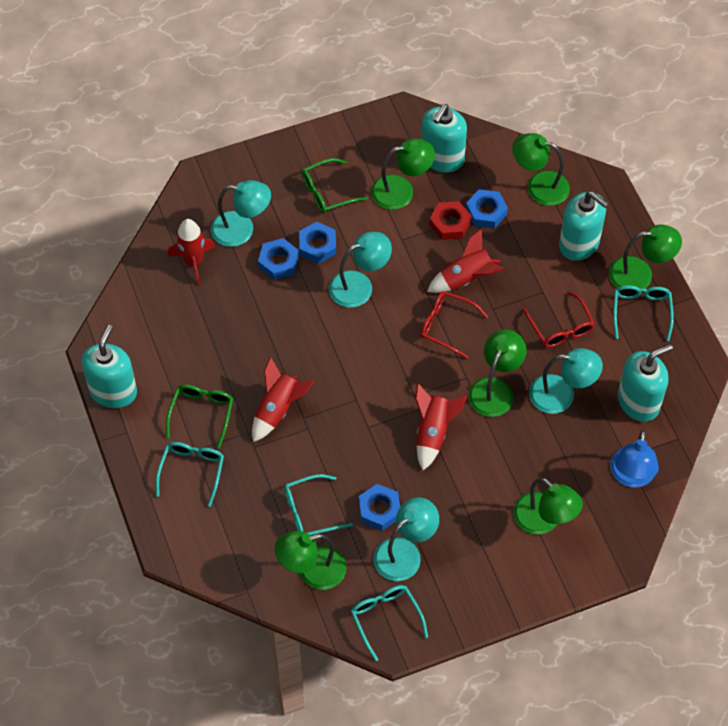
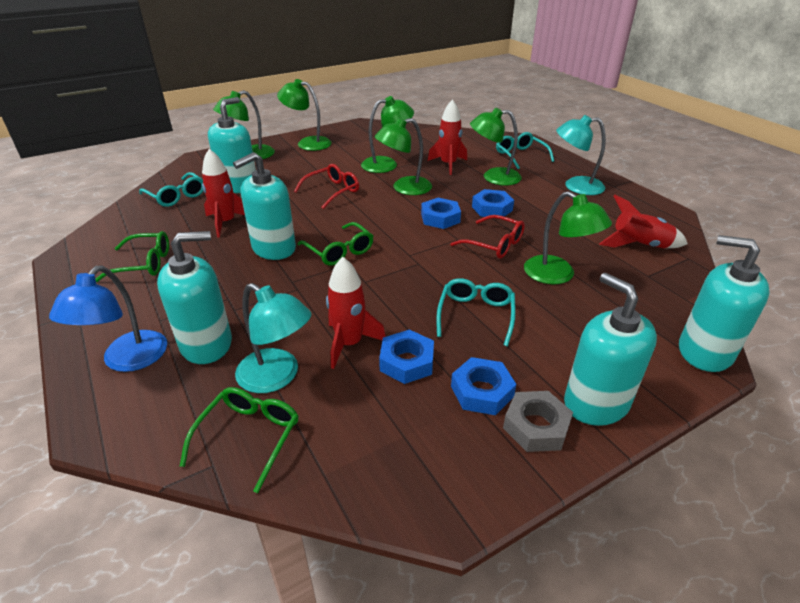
green glasses: 2 -> 3
grey nut: 0 -> 1
red nut: 1 -> 0
turquoise glasses: 4 -> 3
turquoise lamp: 4 -> 2
turquoise soap dispenser: 4 -> 5

